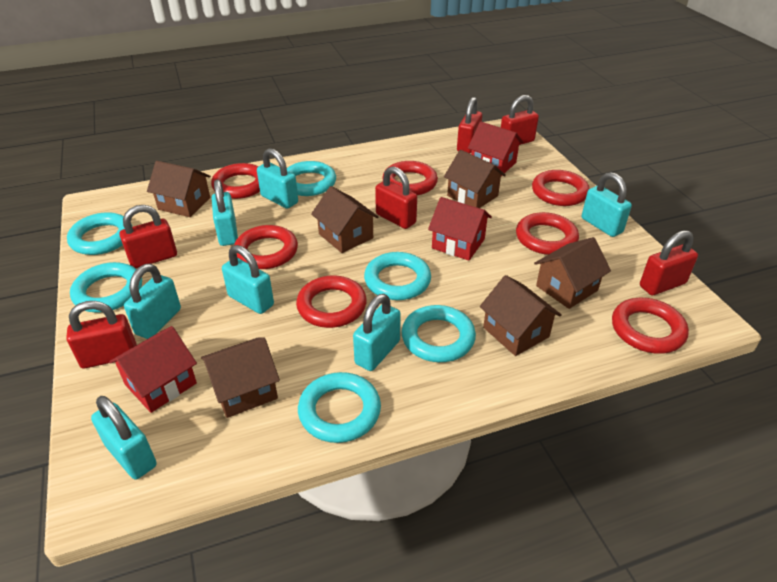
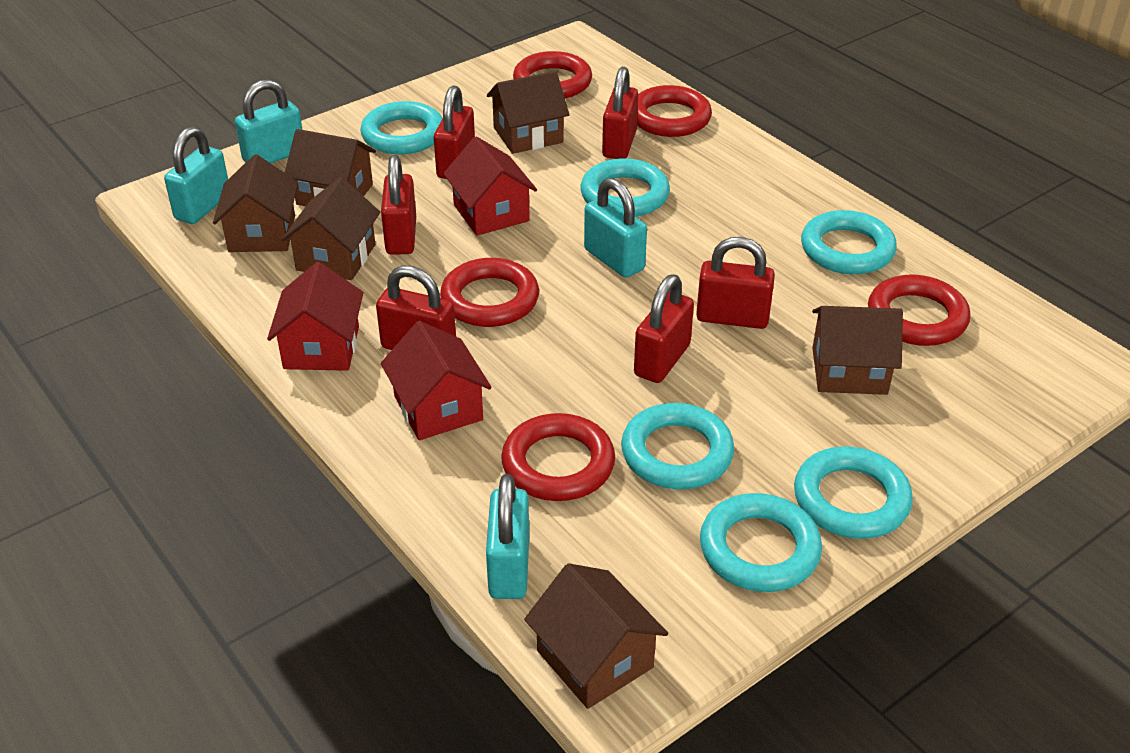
red ring: 7 -> 5
turquoise padlock: 7 -> 4

